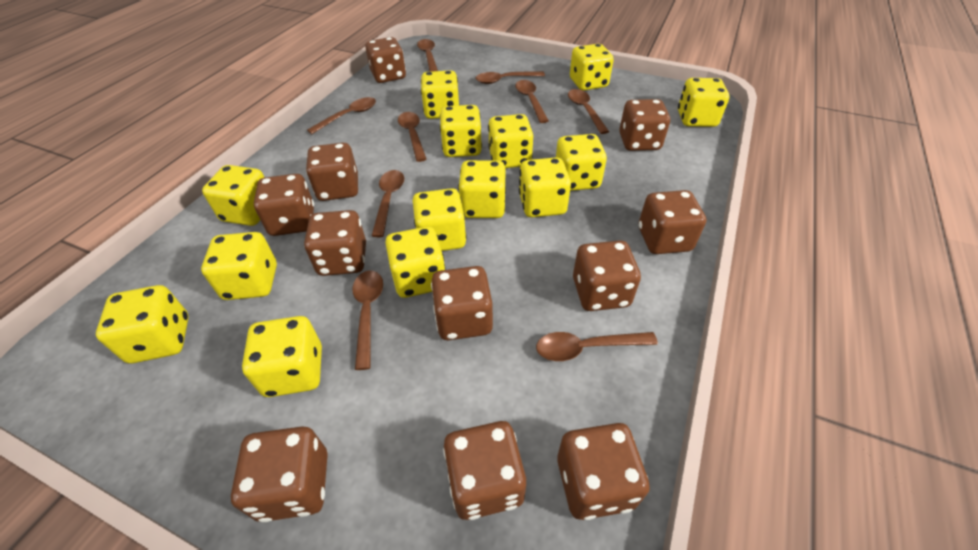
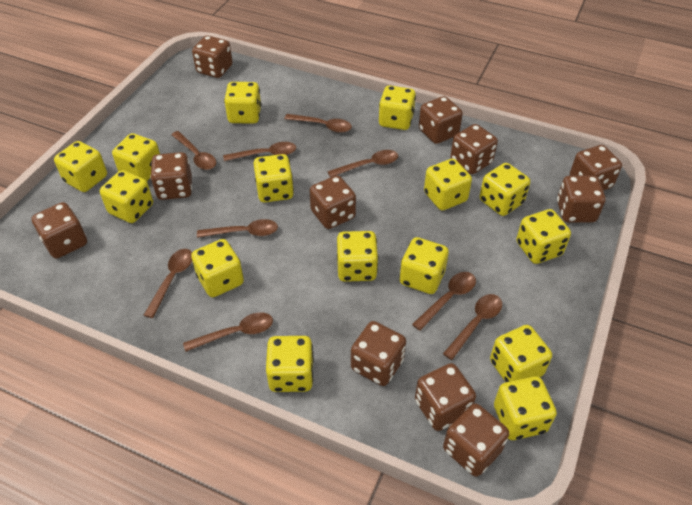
yellow dice: 14 -> 15

